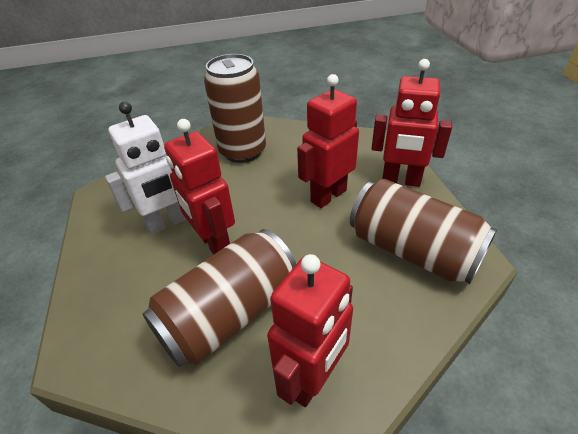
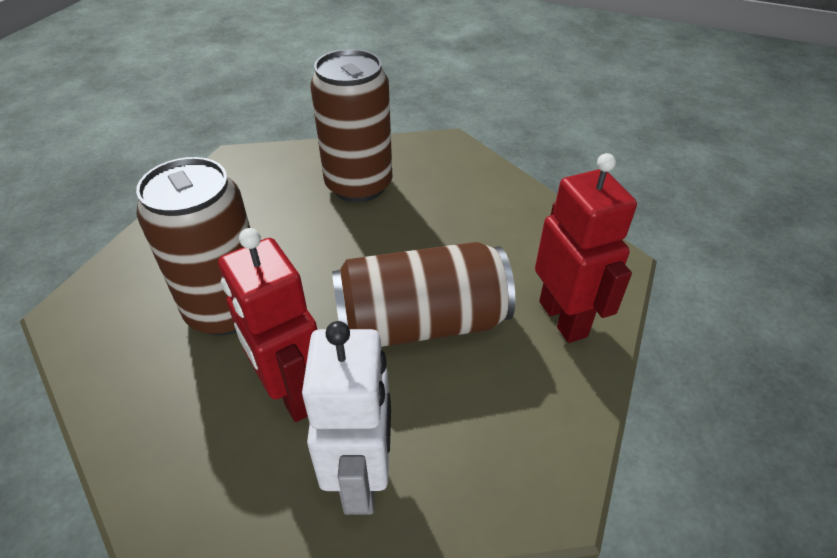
red robot: 4 -> 2

